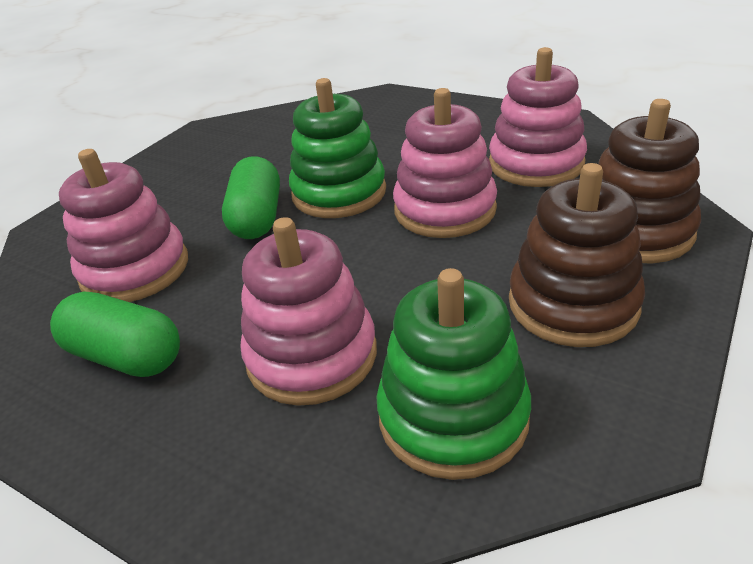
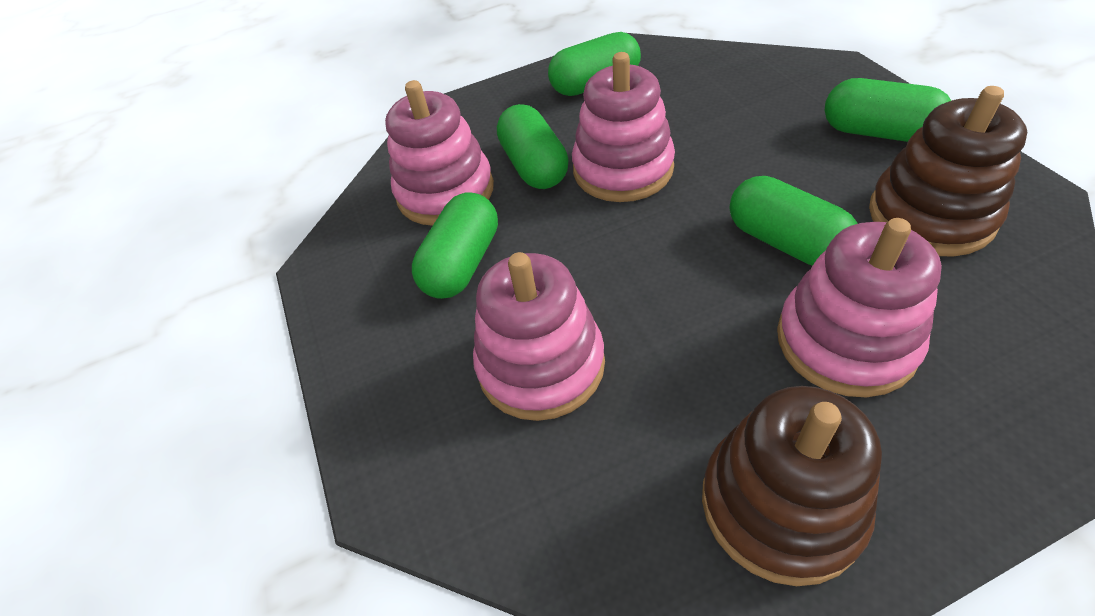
green capsule: 2 -> 5
green stacking toy: 2 -> 0

